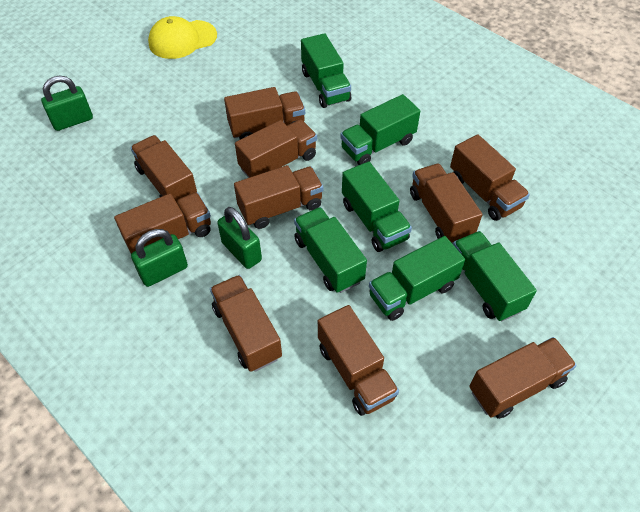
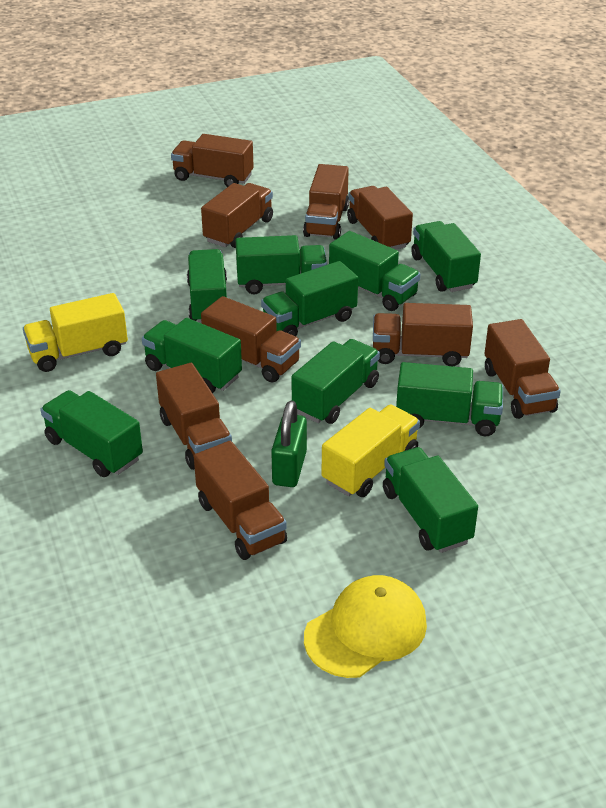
brown truck: 10 -> 9
green padlock: 3 -> 1
green truck: 6 -> 10
yellow truck: 0 -> 2

